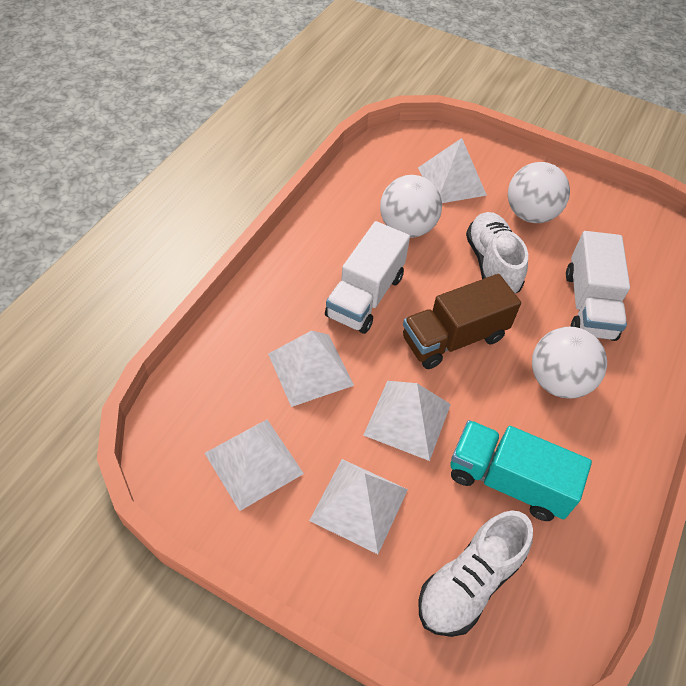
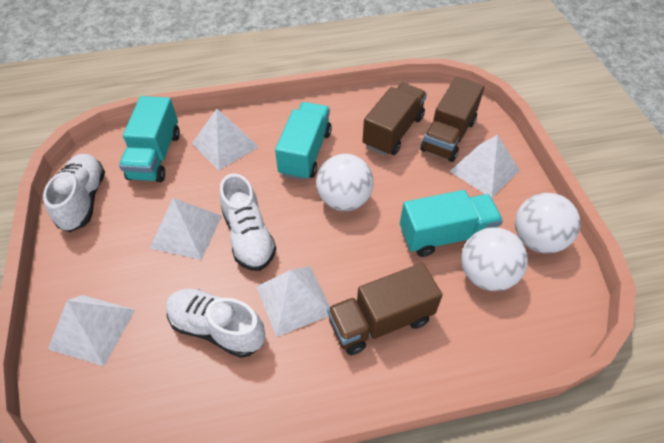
brown truck: 1 -> 3
turquoise truck: 1 -> 3
white shoe: 2 -> 3
white truck: 2 -> 0

